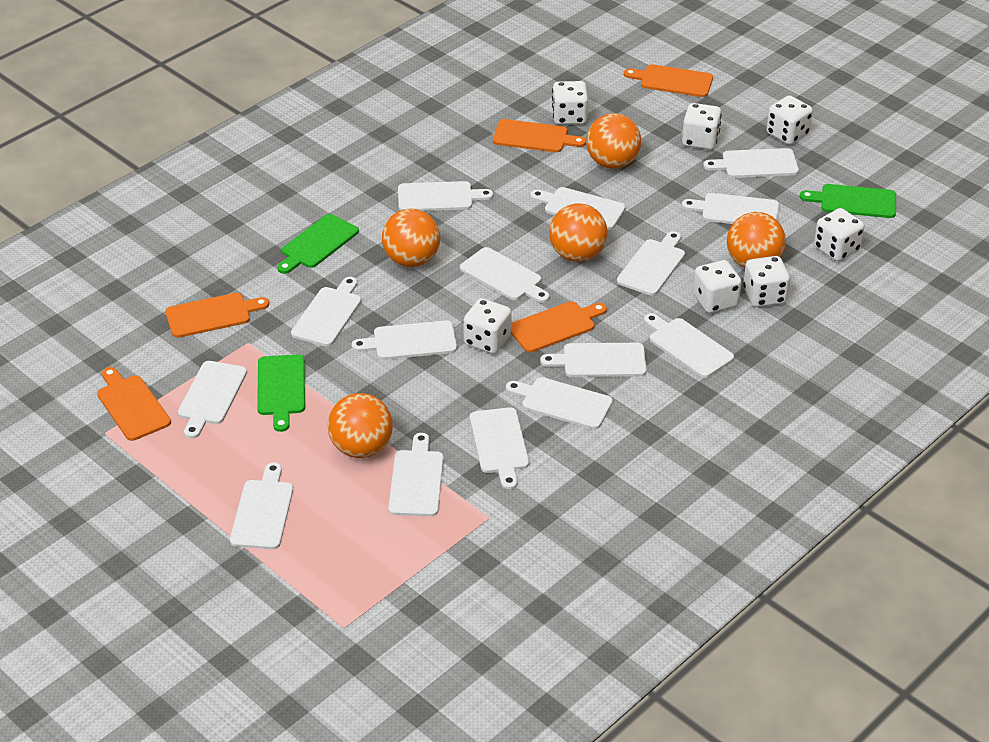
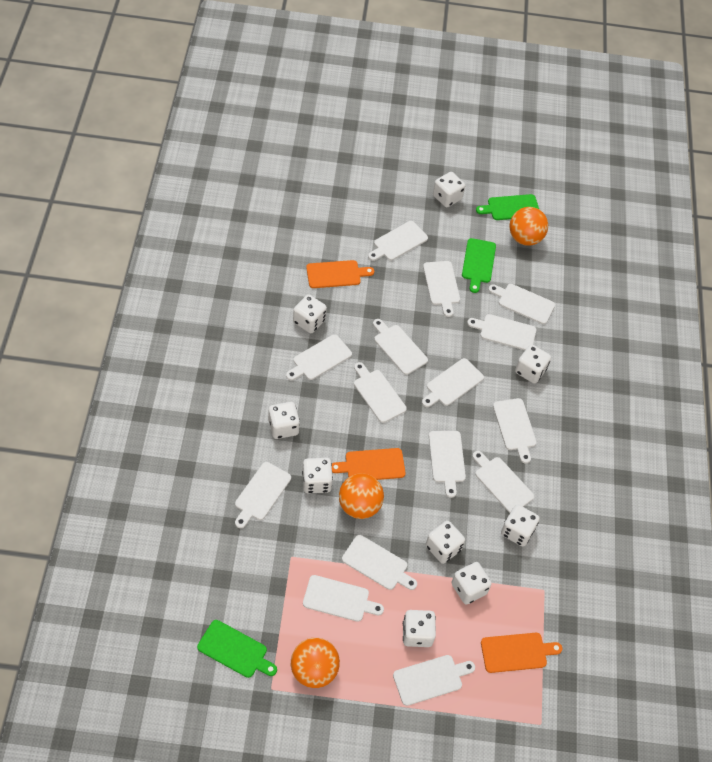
orange ball: 5 -> 3
orange cutting board: 5 -> 3
white dice: 7 -> 9

